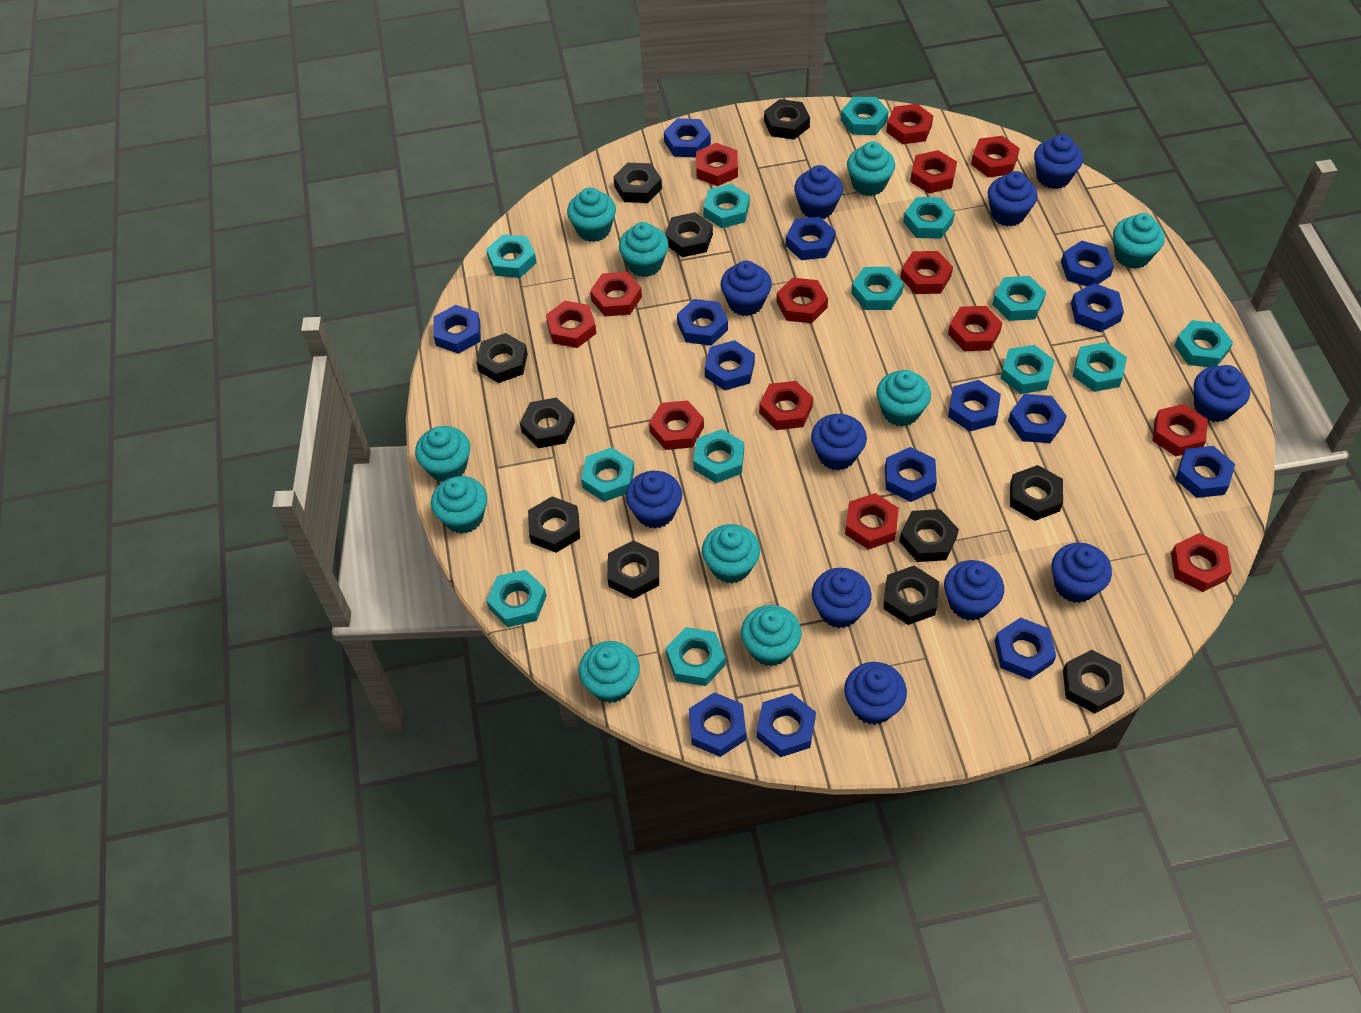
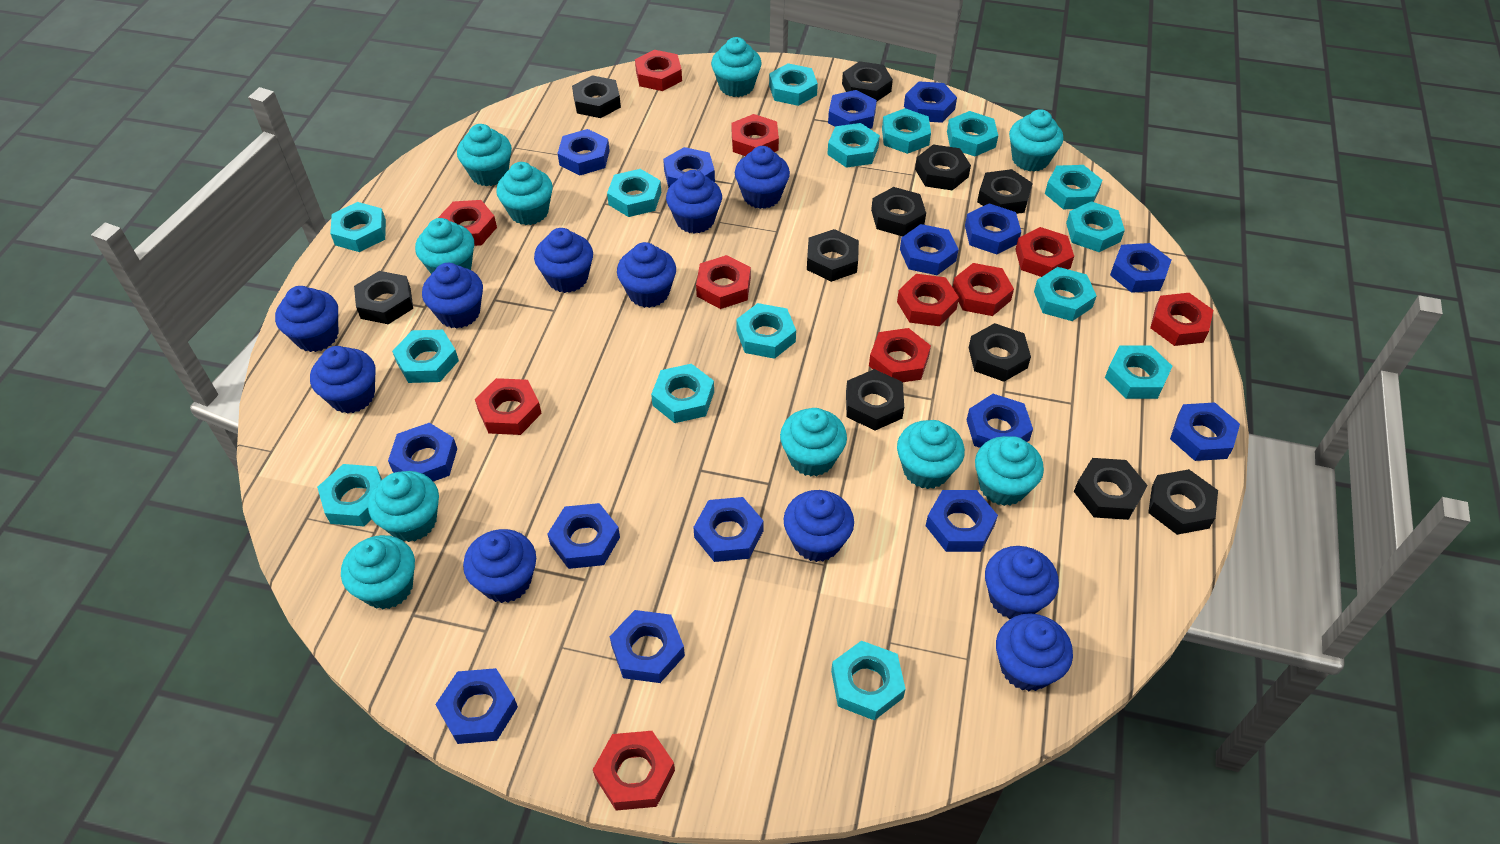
blue nut: 14 -> 15
red nut: 14 -> 11
turquoise nut: 13 -> 15

